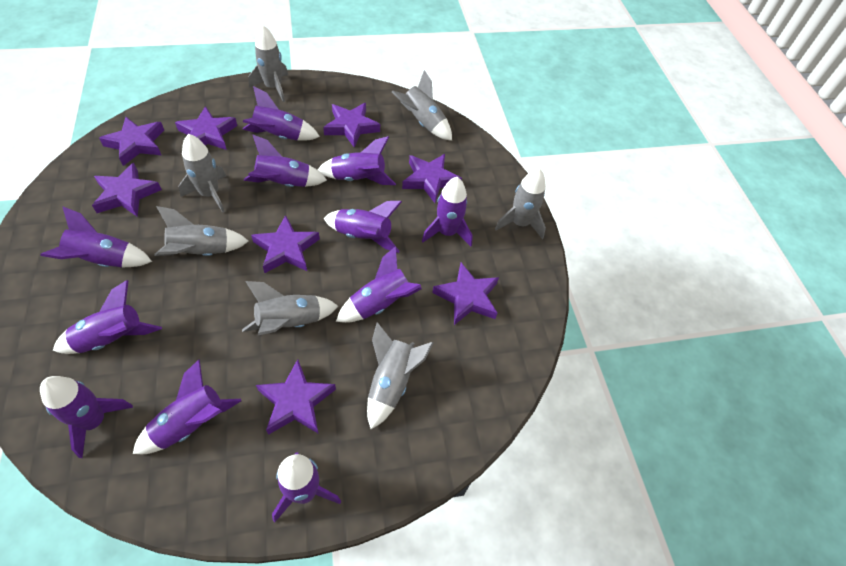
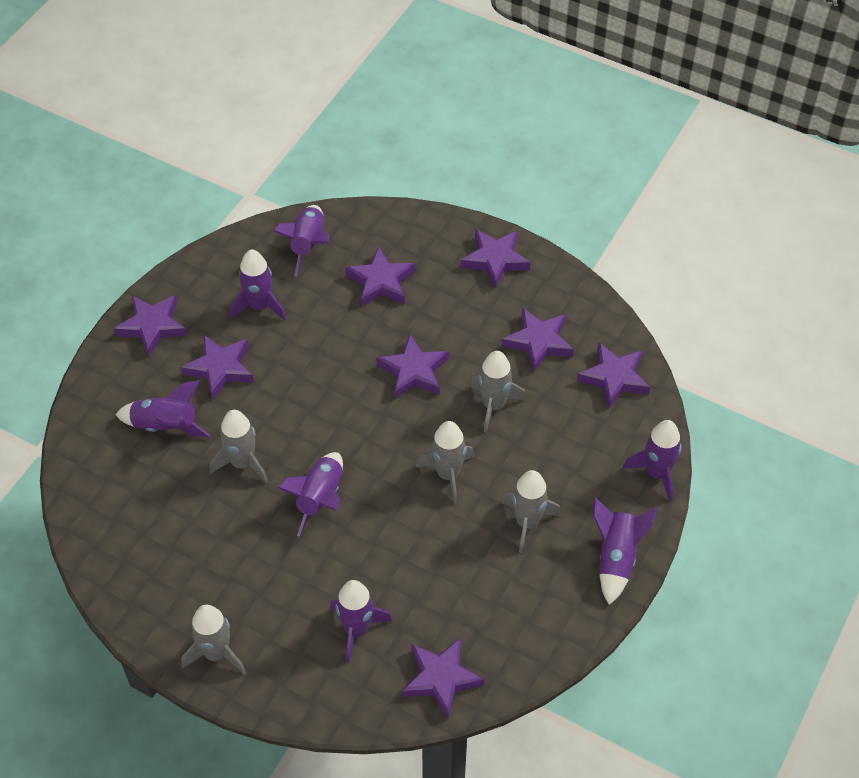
grey rocket: 7 -> 5
purple rocket: 11 -> 7

